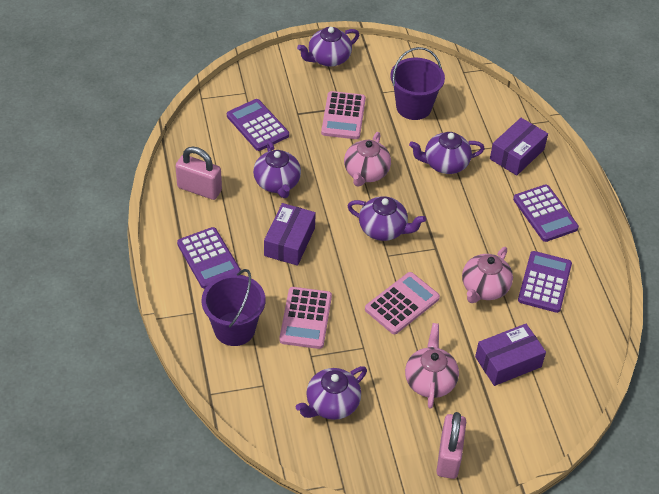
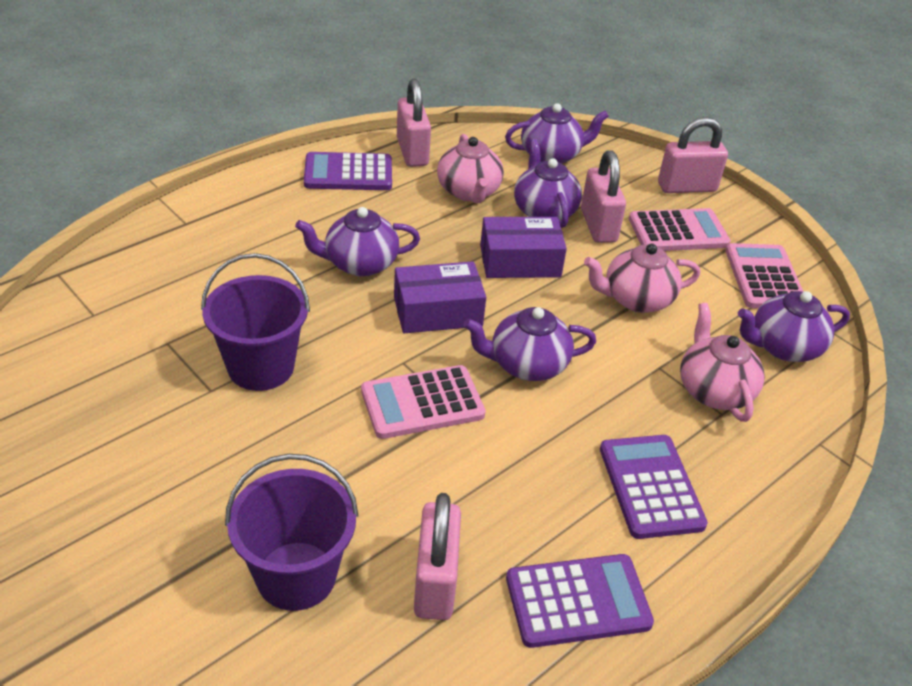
pink padlock: 2 -> 4
purple box: 3 -> 2
purple calculator: 4 -> 3

